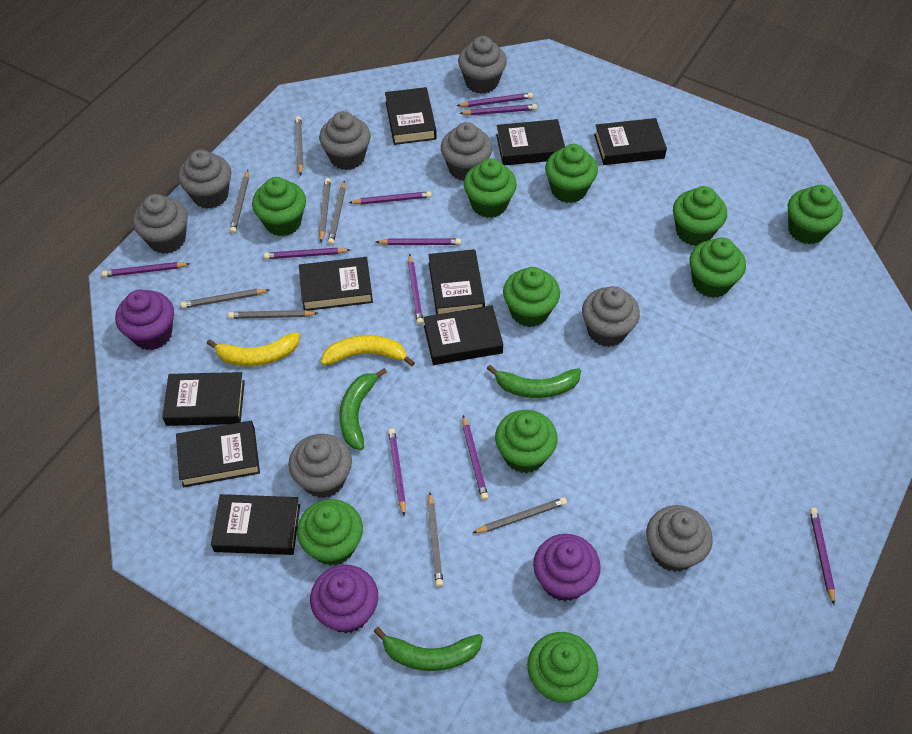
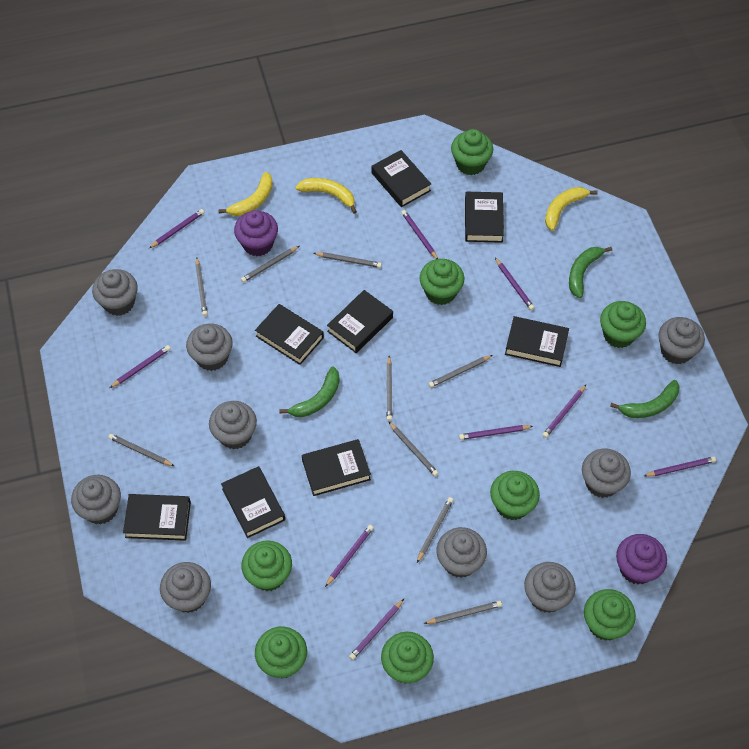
black book: 9 -> 8
green cupcake: 10 -> 8
grey cupcake: 8 -> 9
grey pencil: 8 -> 9
purple cupcake: 3 -> 2
purple pencil: 10 -> 9
yellow banana: 2 -> 3

